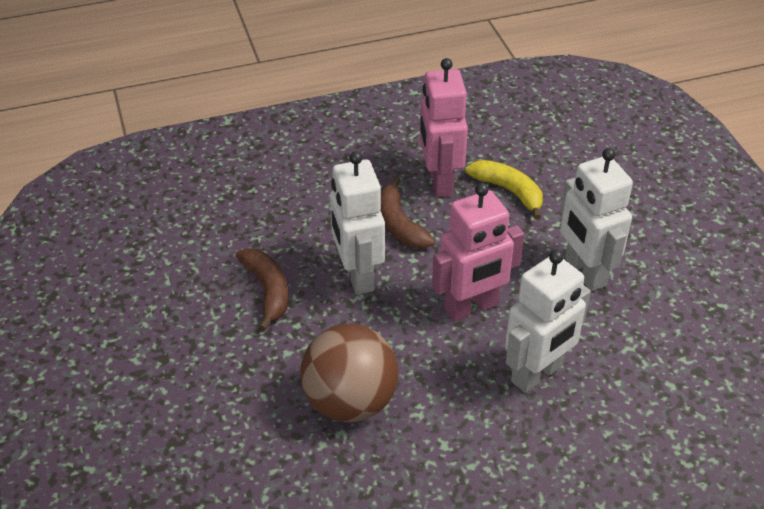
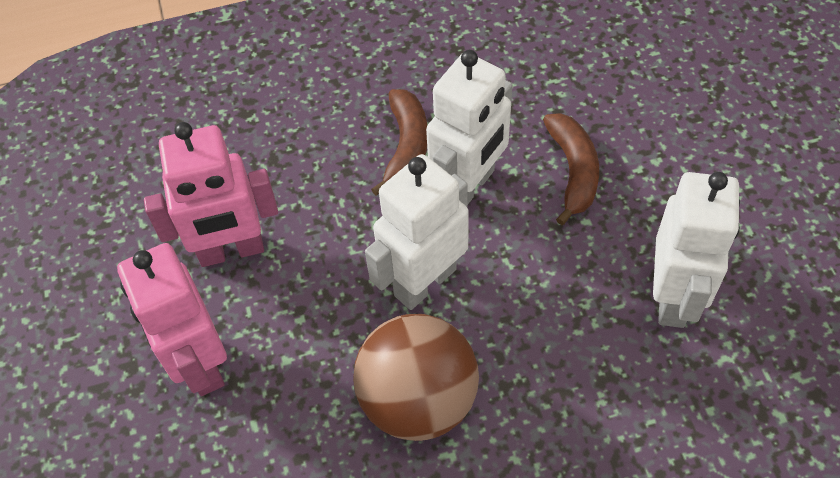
yellow banana: 1 -> 0

